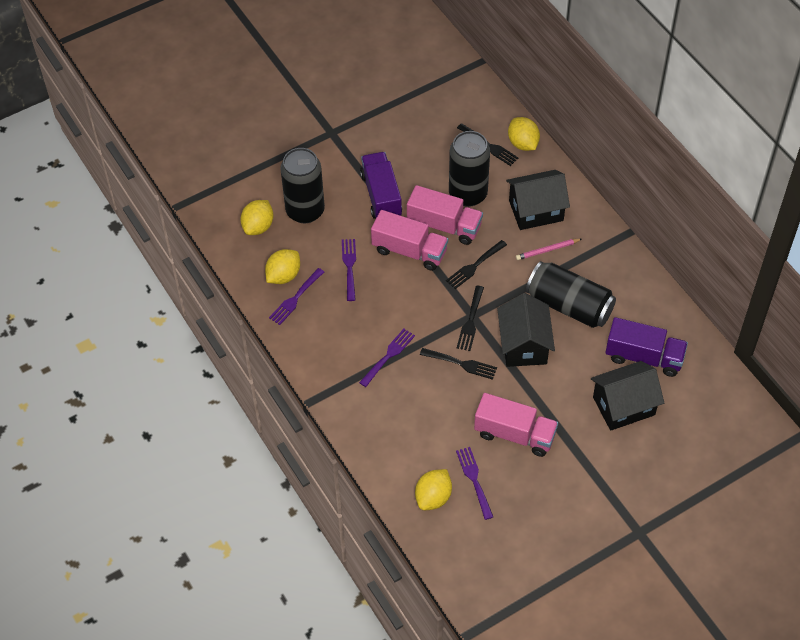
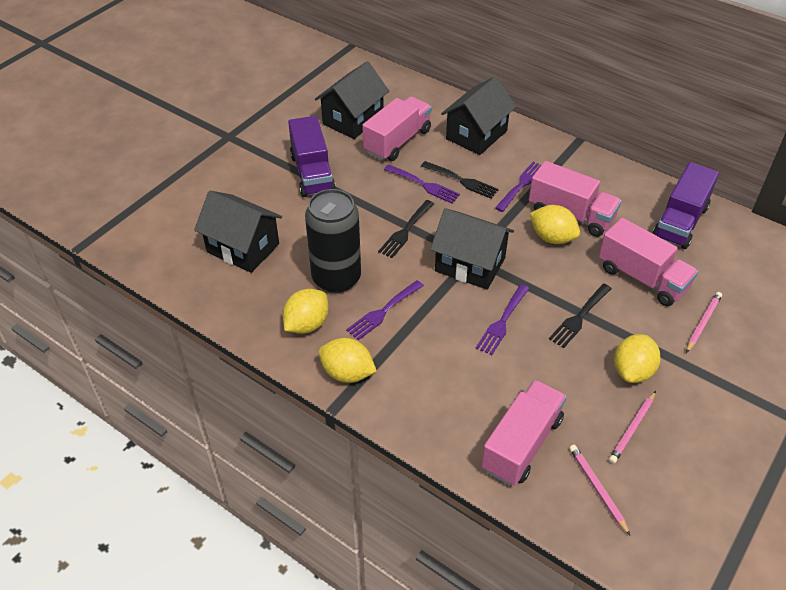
black can: 3 -> 1
black fork: 4 -> 3
black house: 3 -> 4
pink pencil: 1 -> 3
pink truck: 3 -> 4

